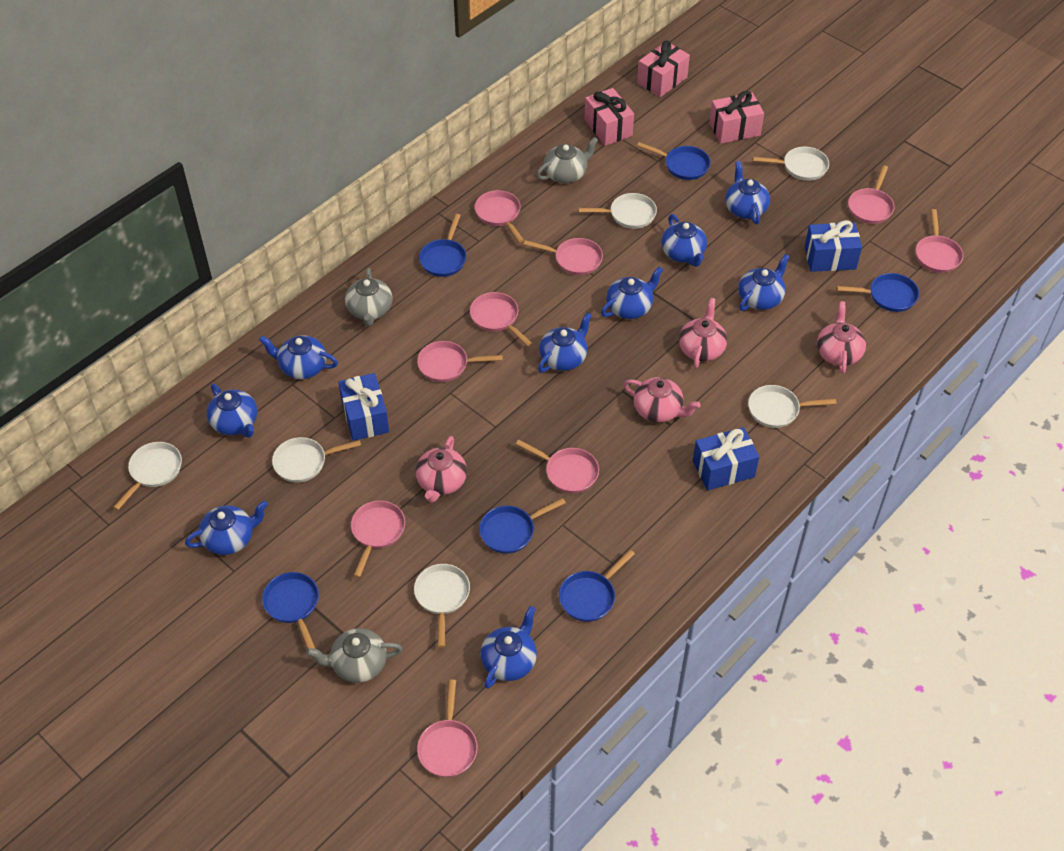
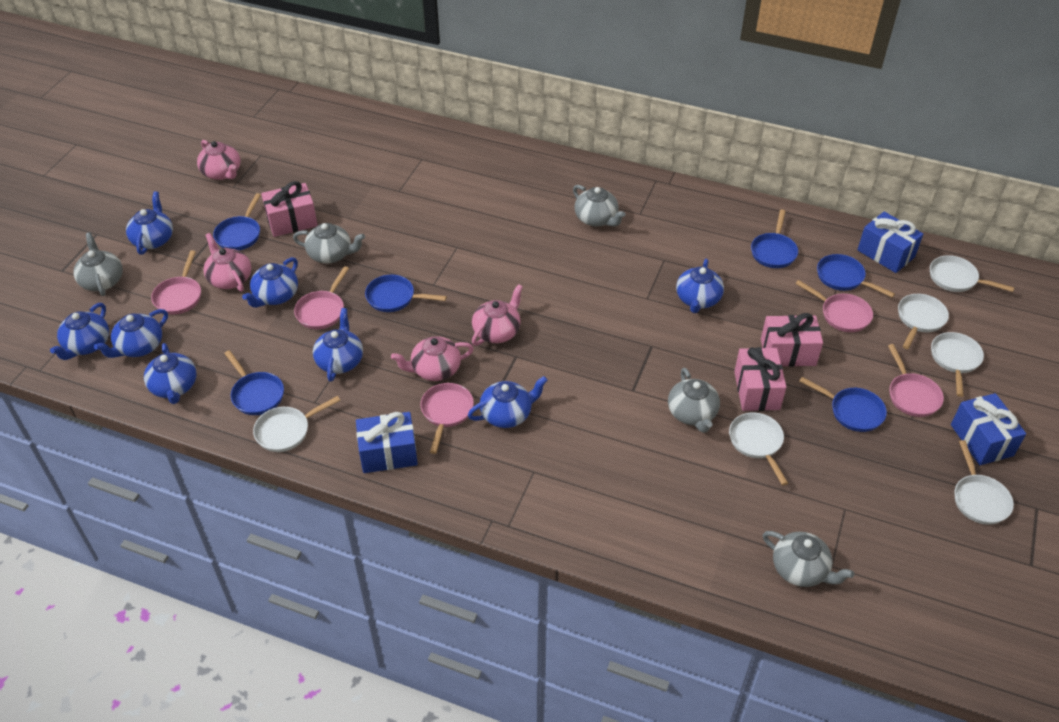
blue teapot: 9 -> 8
grey teapot: 3 -> 5
pink pan: 9 -> 5

